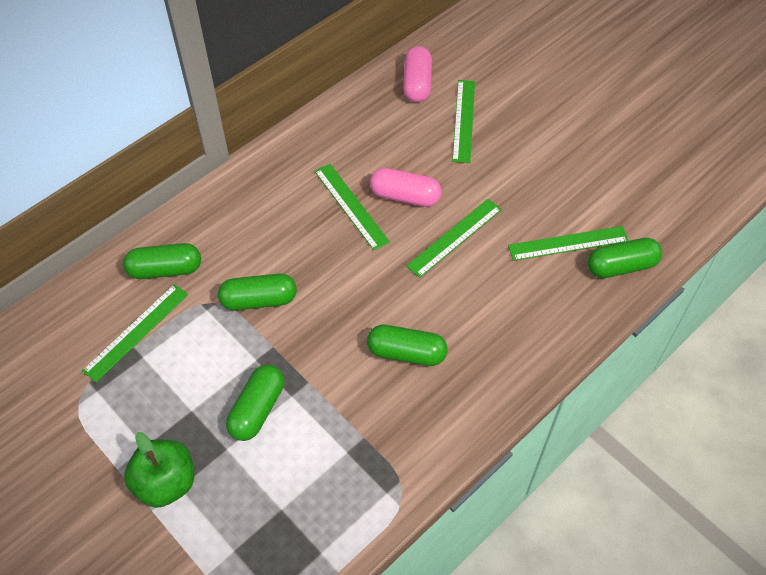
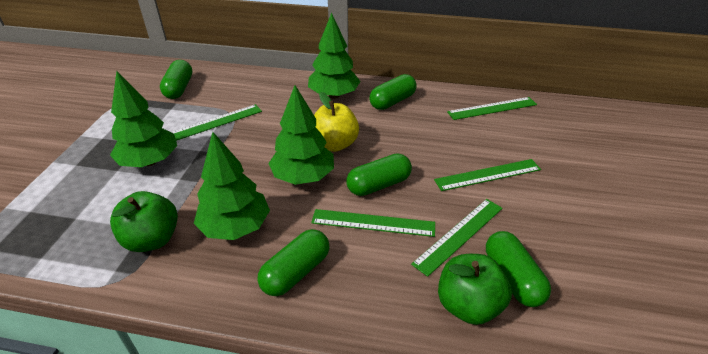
green apple: 1 -> 2
green tree: 0 -> 4
pink capsule: 2 -> 0
yellow apple: 0 -> 1

